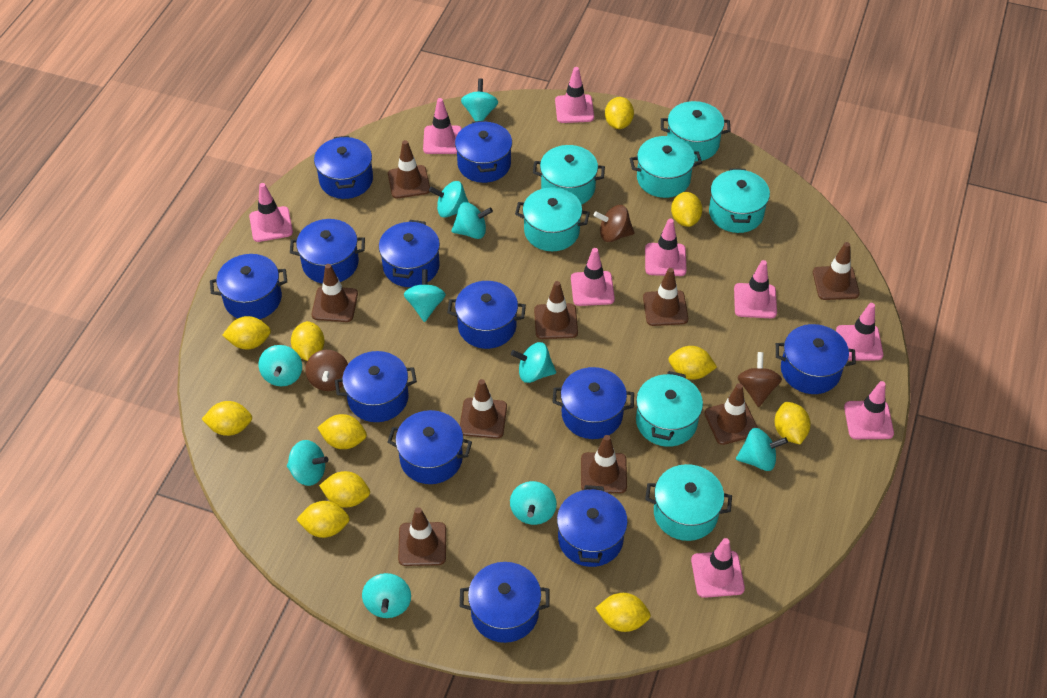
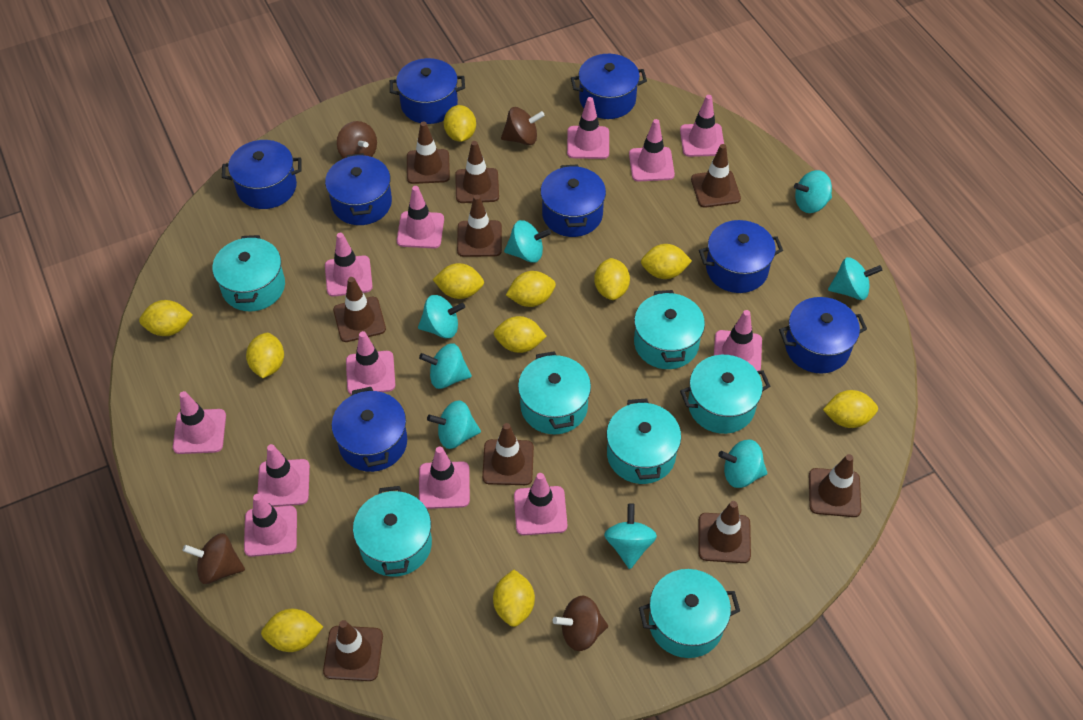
blue pot: 12 -> 8
brown spinning top: 3 -> 4
pink traffic cone: 9 -> 12
turquoise spinning top: 10 -> 8

